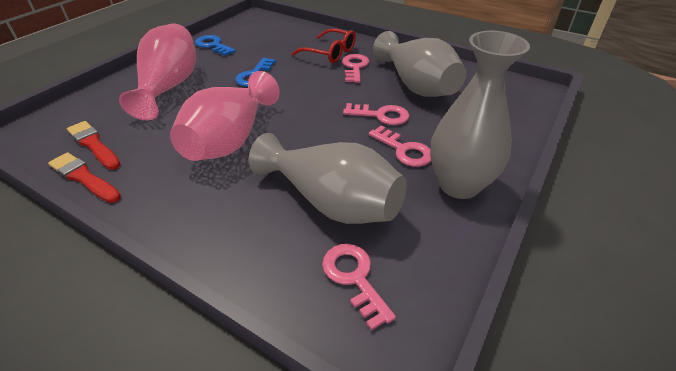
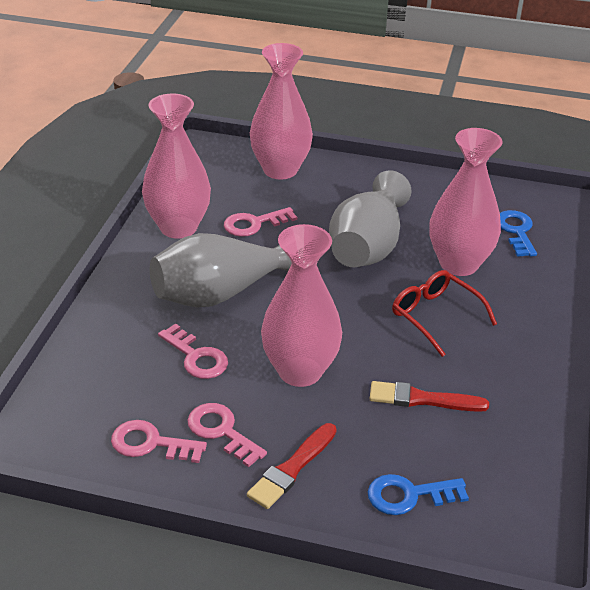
grey vase: 3 -> 2
pink vase: 2 -> 4

